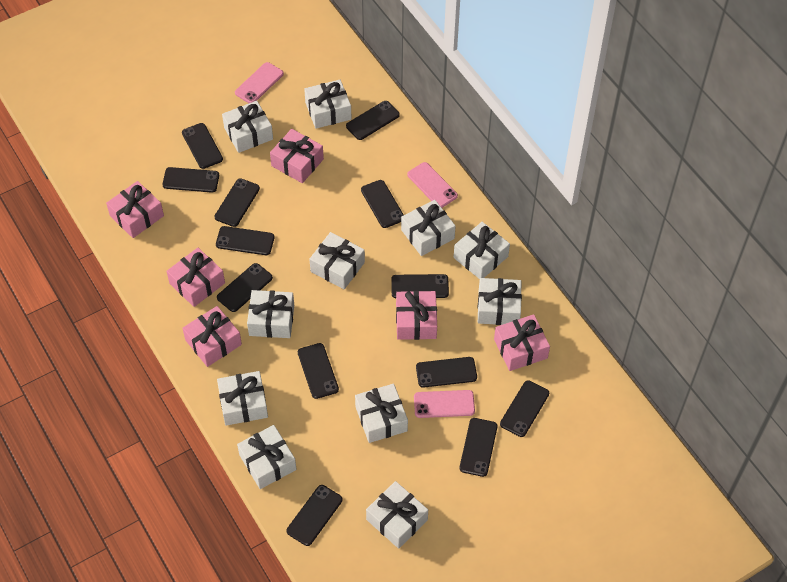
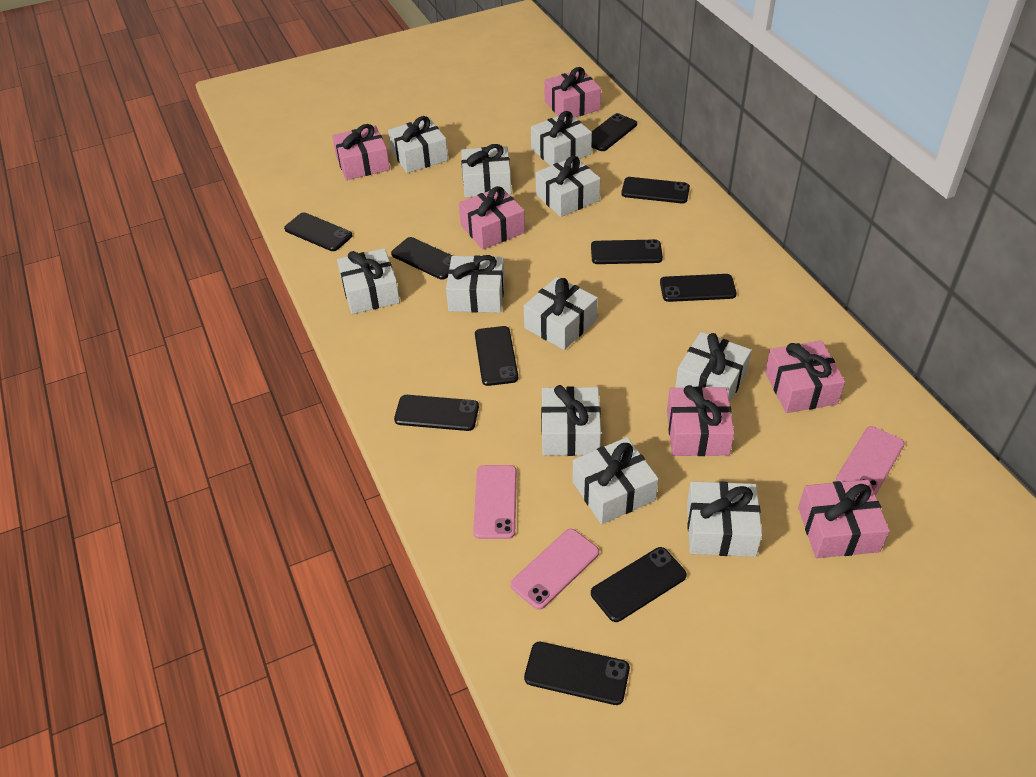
black phone: 13 -> 10

